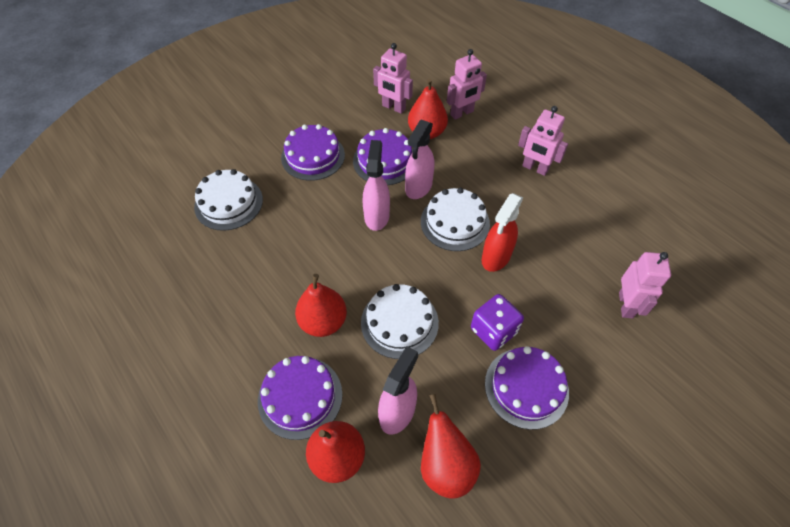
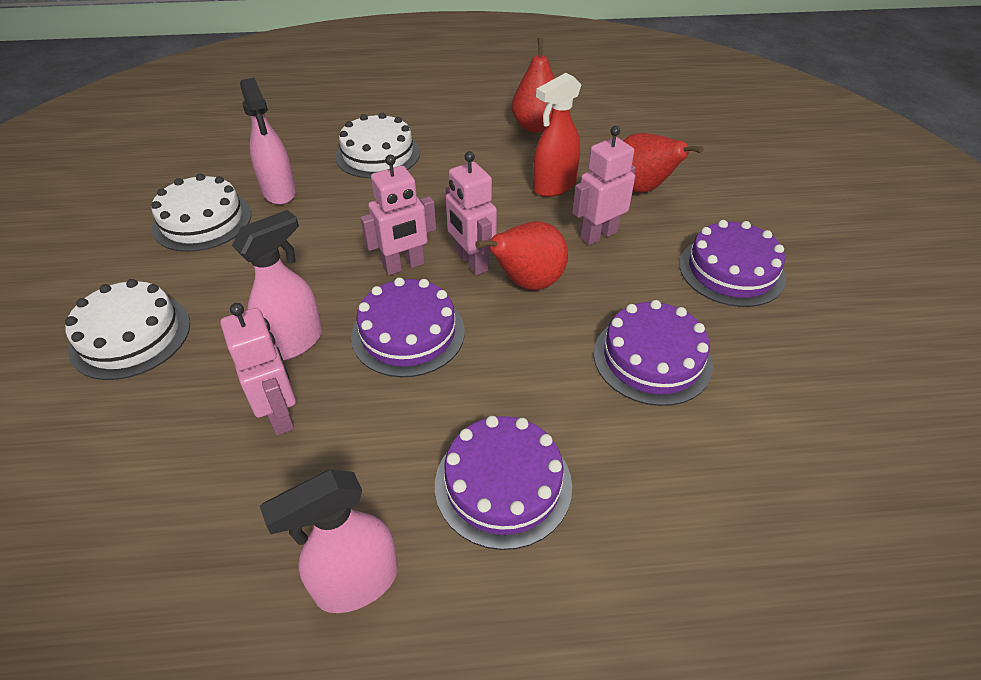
purple dice: 1 -> 0
red pear: 4 -> 3

